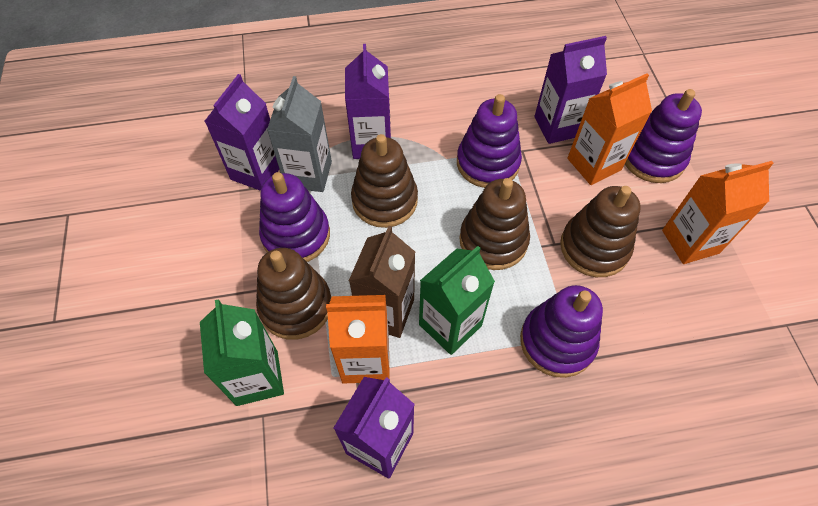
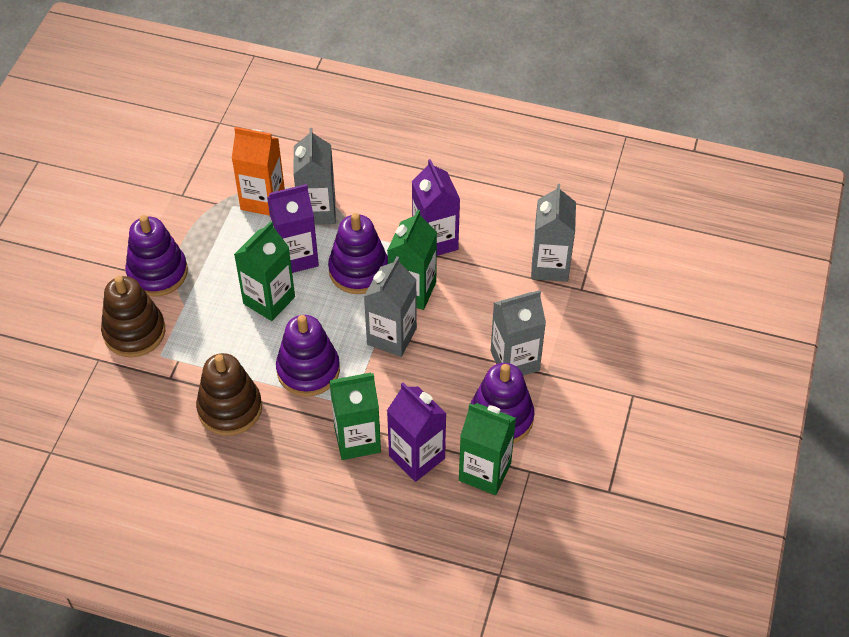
brown carton: 1 -> 0
brown stacking toy: 4 -> 2
green carton: 2 -> 4
grey carton: 1 -> 4
orange carton: 3 -> 1
purple carton: 4 -> 3

